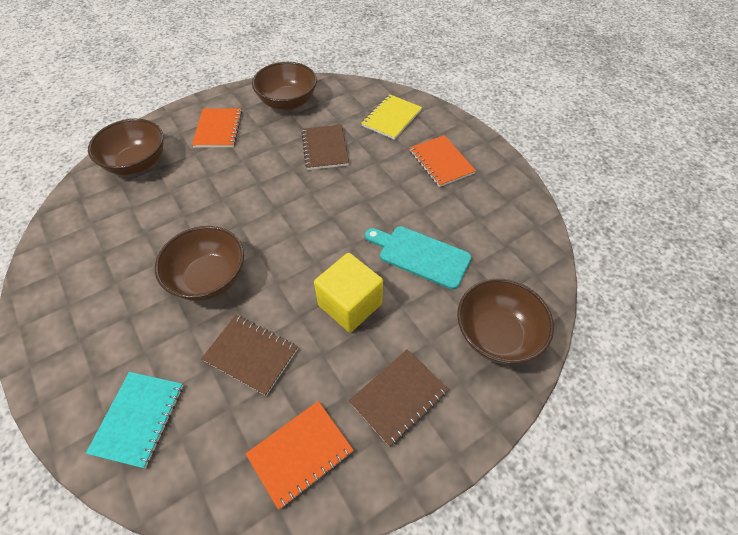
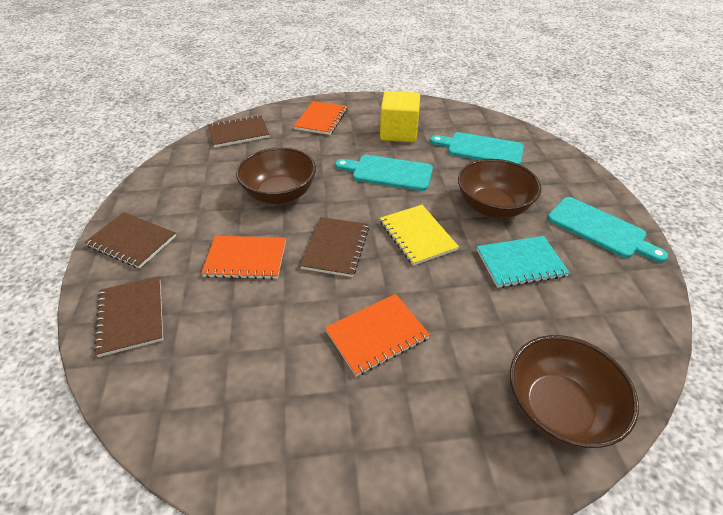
brown bowl: 4 -> 3
brown notebook: 3 -> 4
turquoise cutting board: 1 -> 3

